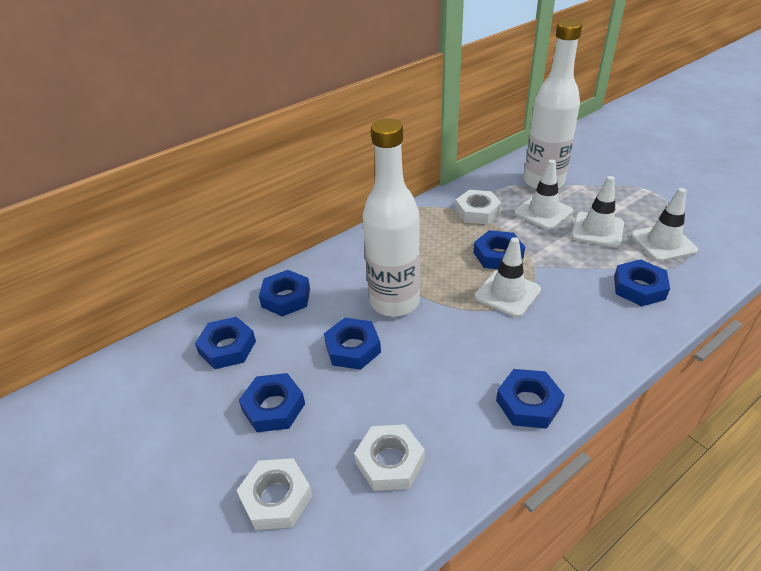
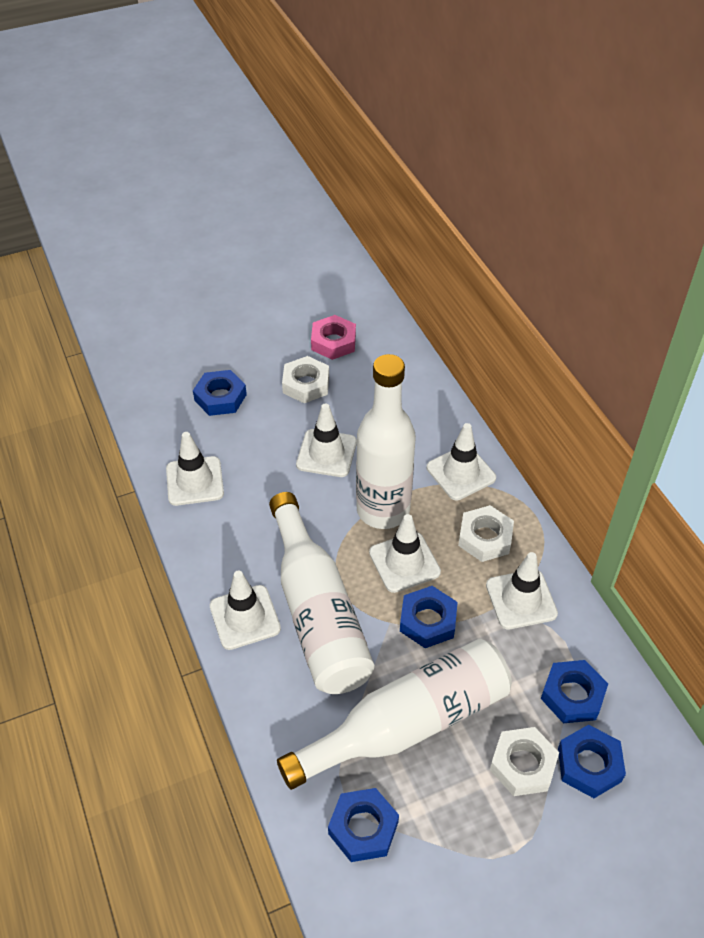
blue nut: 7 -> 5
pink nut: 0 -> 1
white bottle: 2 -> 3
white traffic cone: 4 -> 6

